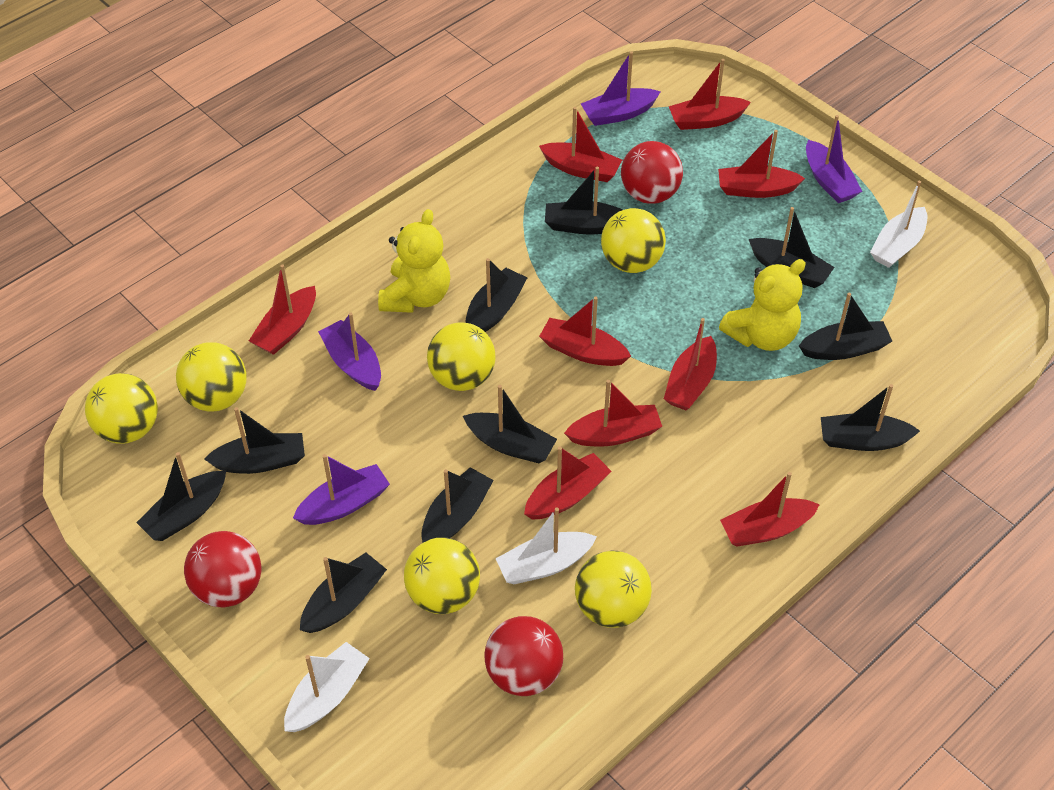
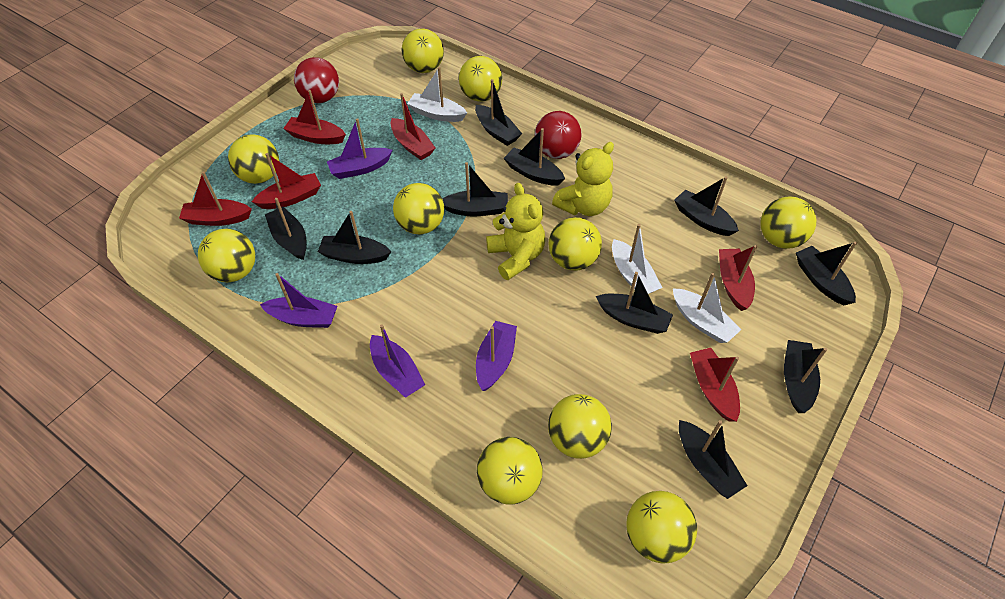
red ball: 3 -> 2
red boat: 9 -> 6
yellow ball: 6 -> 10

